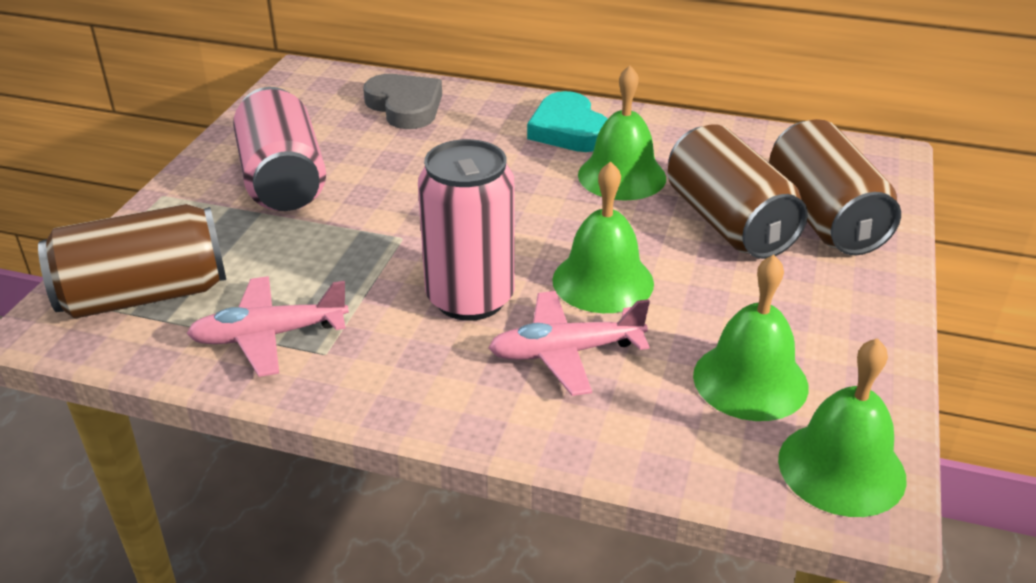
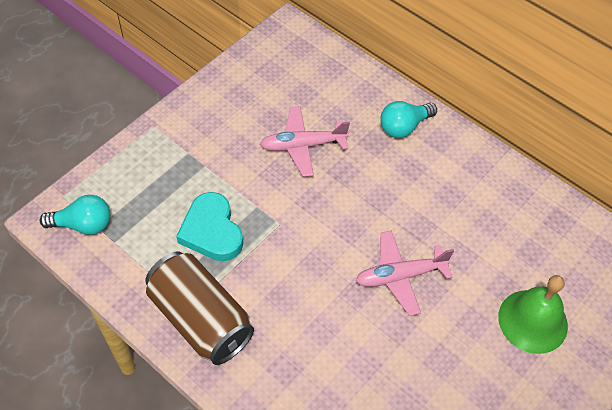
brown can: 3 -> 1
green bell: 4 -> 1
grey heart: 1 -> 0
pink can: 2 -> 0
turquoise light bulb: 0 -> 2

